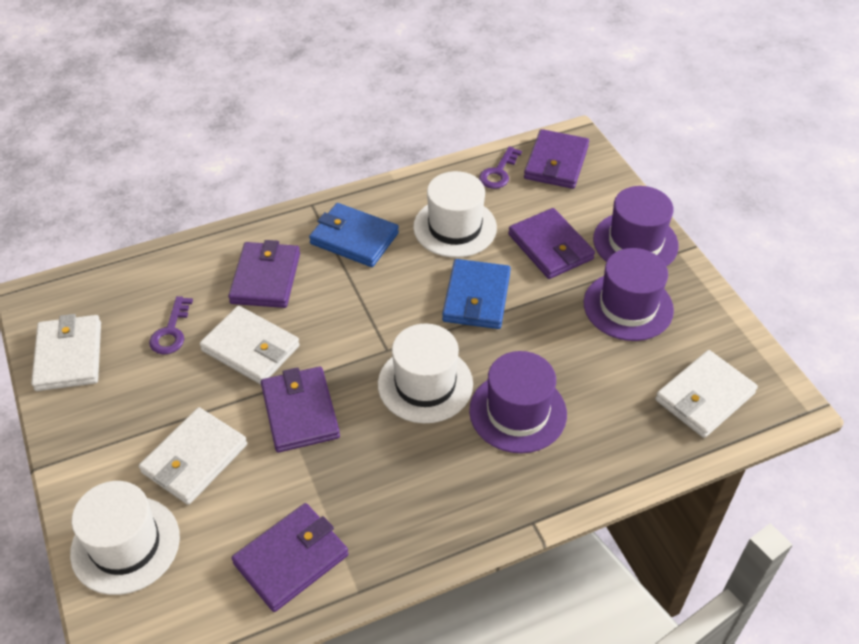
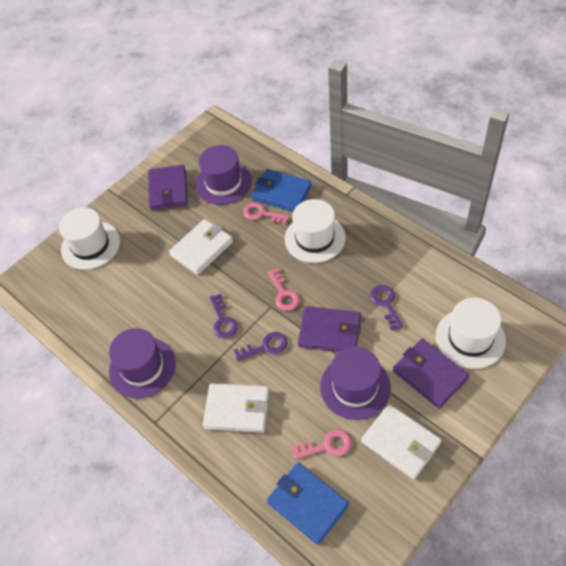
pink key: 0 -> 3
purple key: 2 -> 3
purple wallet: 5 -> 3
white wallet: 4 -> 3

